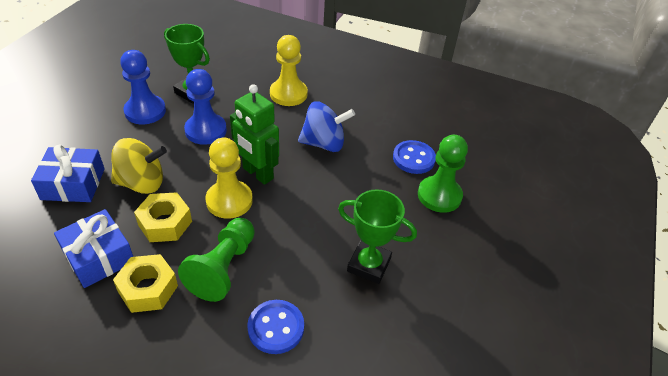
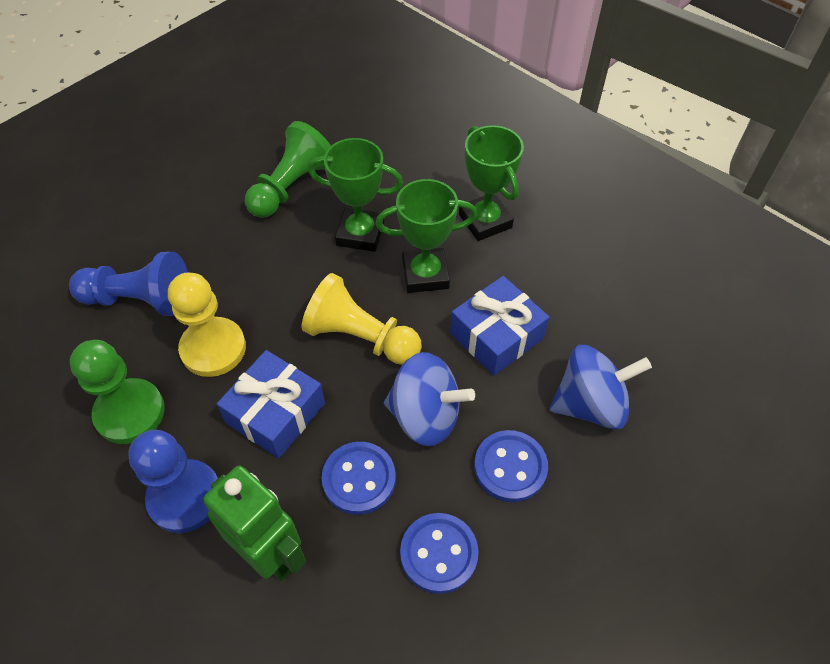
blue button: 2 -> 3
blue spinning top: 1 -> 2
green trophy: 2 -> 3
yellow nut: 2 -> 0
yellow spinning top: 1 -> 0

